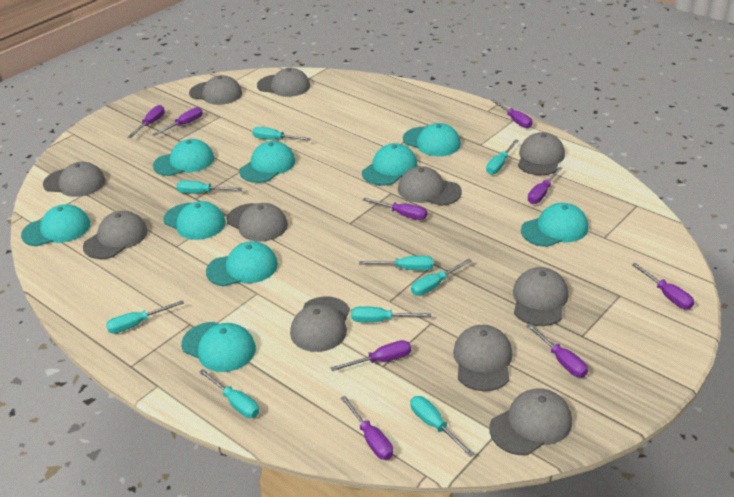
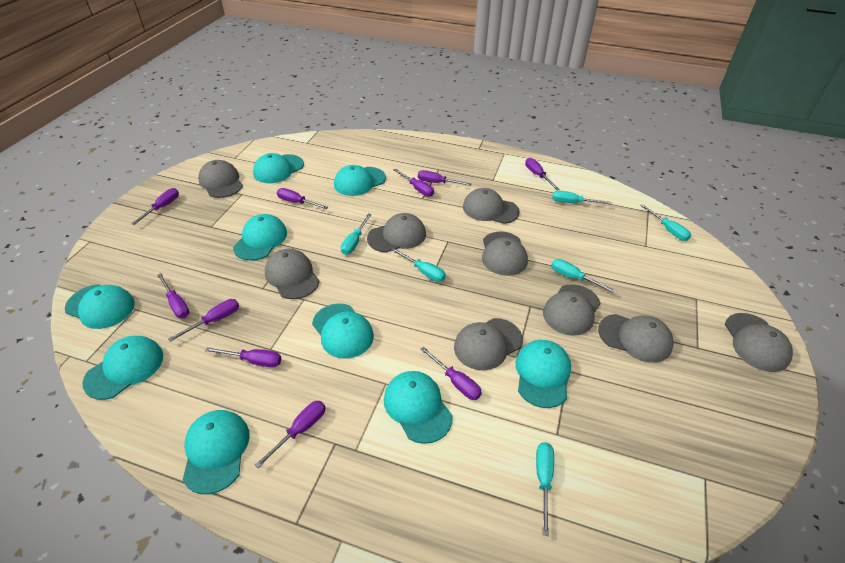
grey cap: 11 -> 9
purple screwdriver: 9 -> 10
turquoise screwdriver: 9 -> 6

